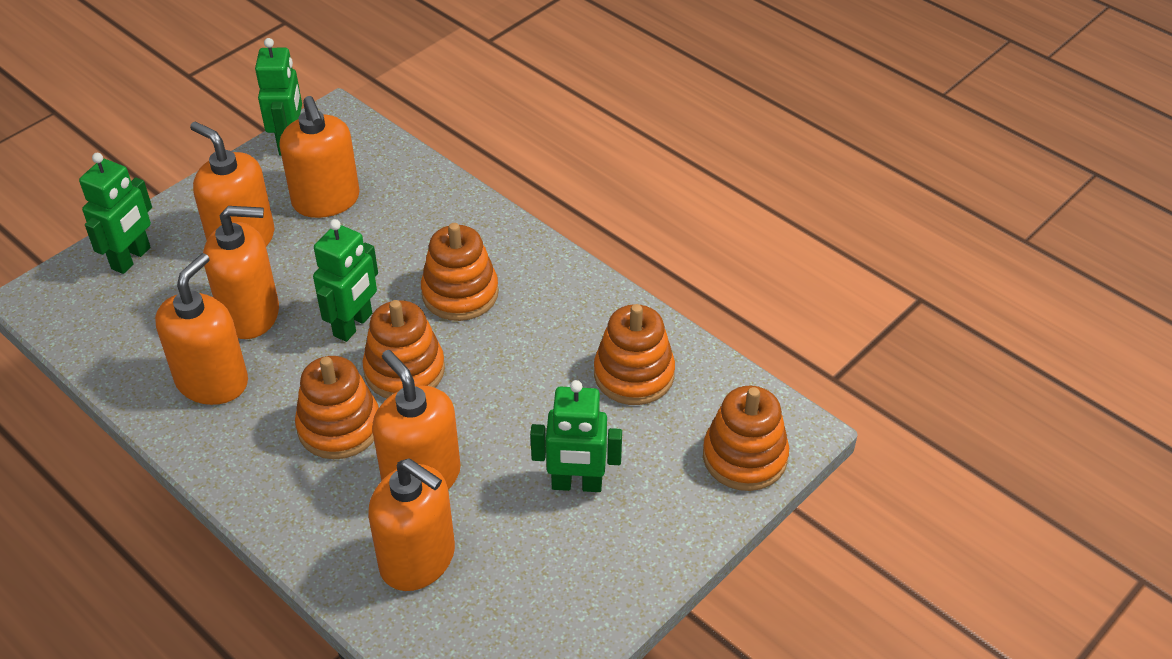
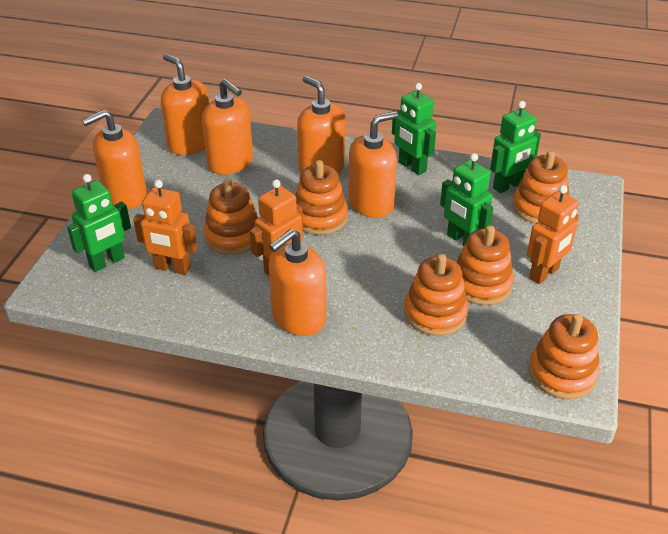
orange robot: 0 -> 3
orange stacking toy: 5 -> 6

